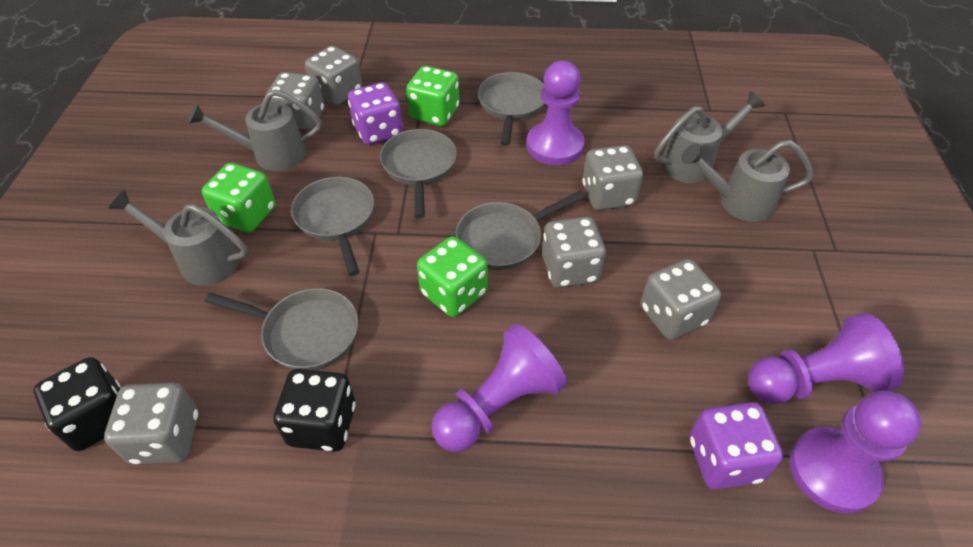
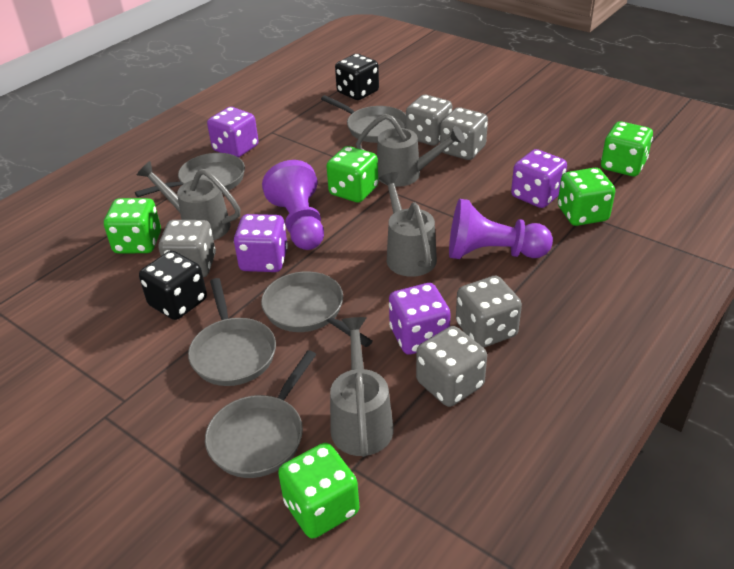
green dice: 3 -> 5
grey dice: 6 -> 5
purple dice: 2 -> 4
purple pawn: 4 -> 2

